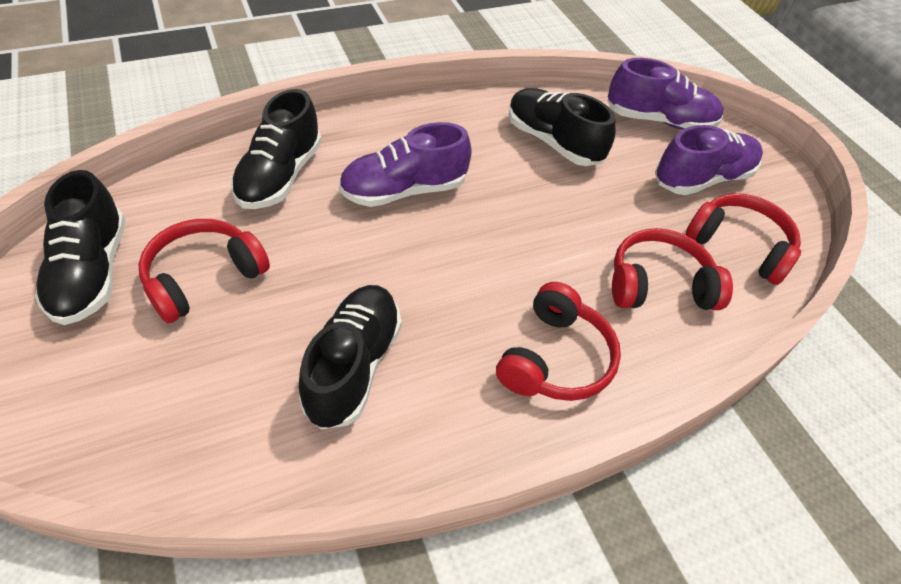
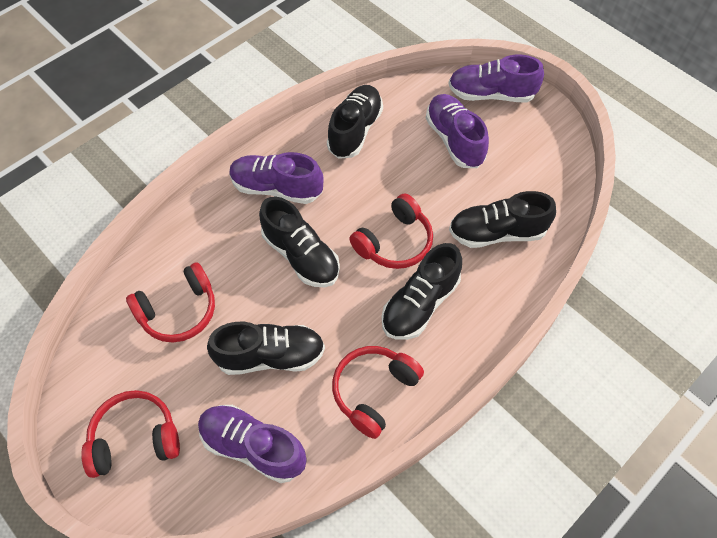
black shoe: 4 -> 5
purple shoe: 3 -> 4

